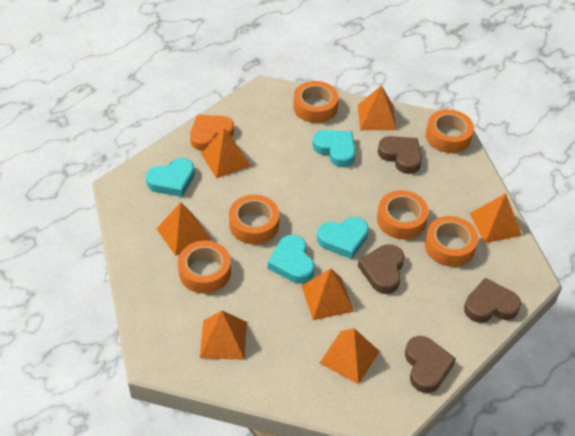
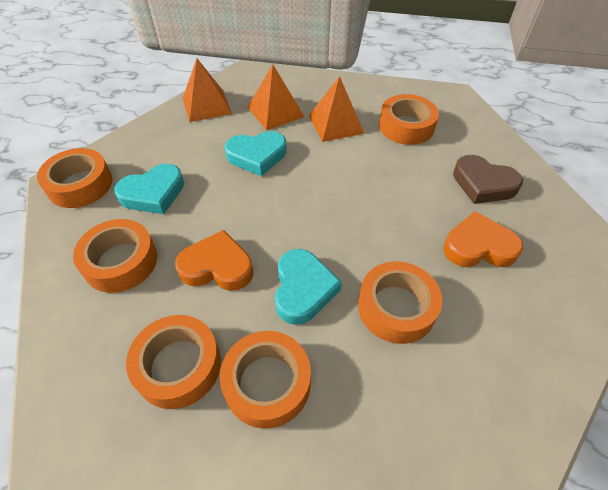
brown heart: 4 -> 1
orange heart: 1 -> 2
orange pyramid: 7 -> 3
turquoise heart: 4 -> 3

